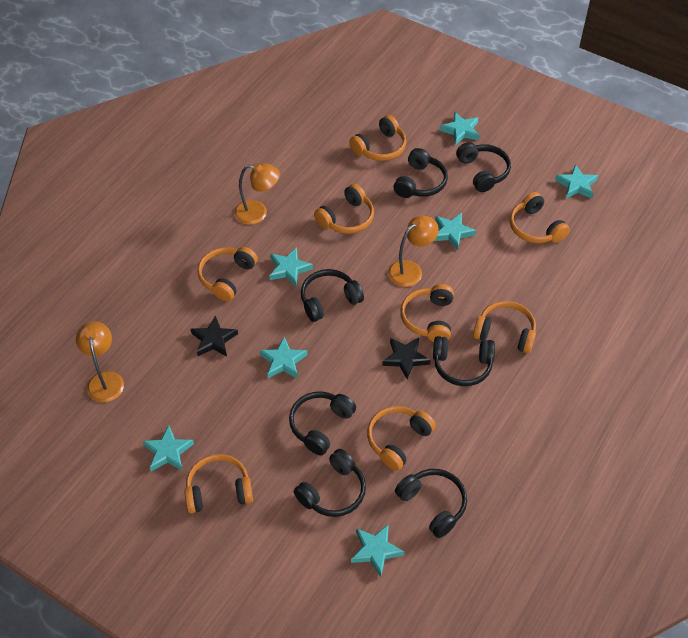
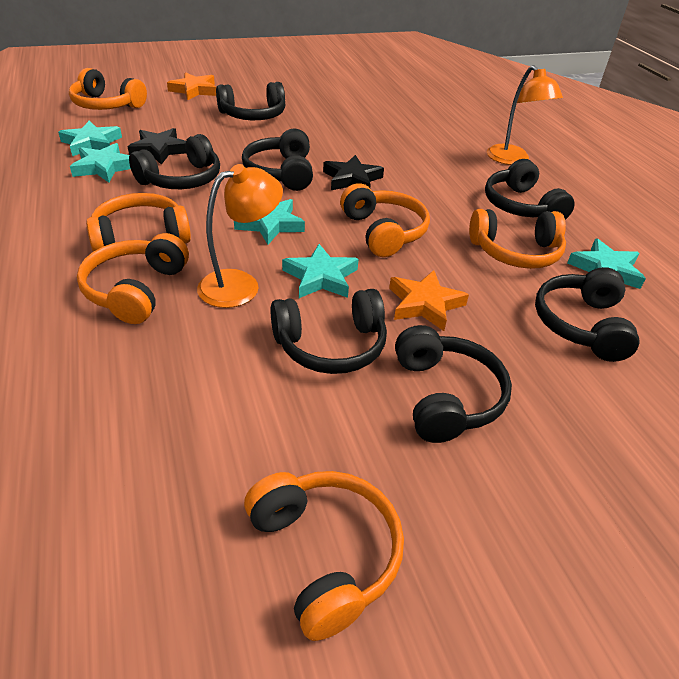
orange headphones: 8 -> 6
orange lamp: 3 -> 2
orange star: 0 -> 2
turquoise star: 7 -> 5

